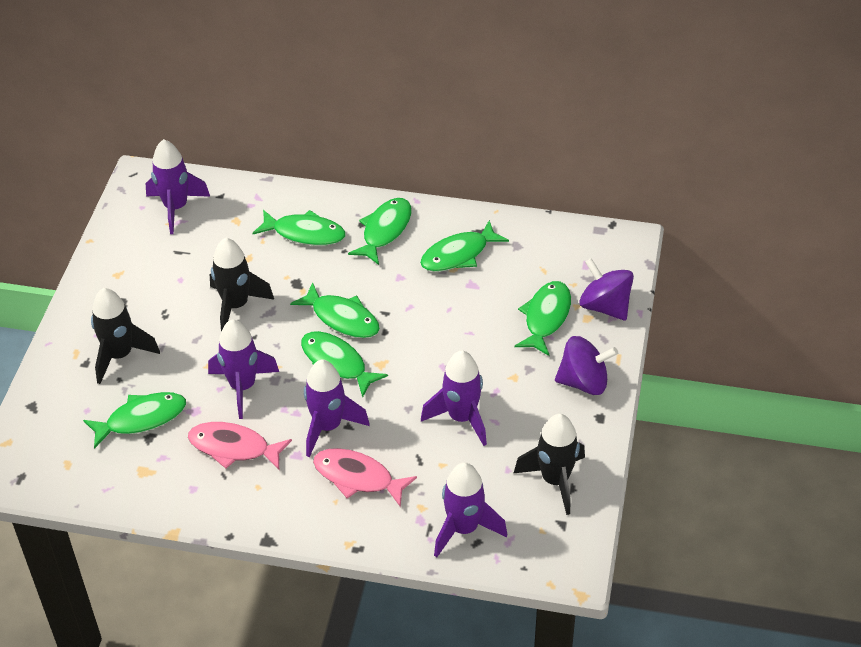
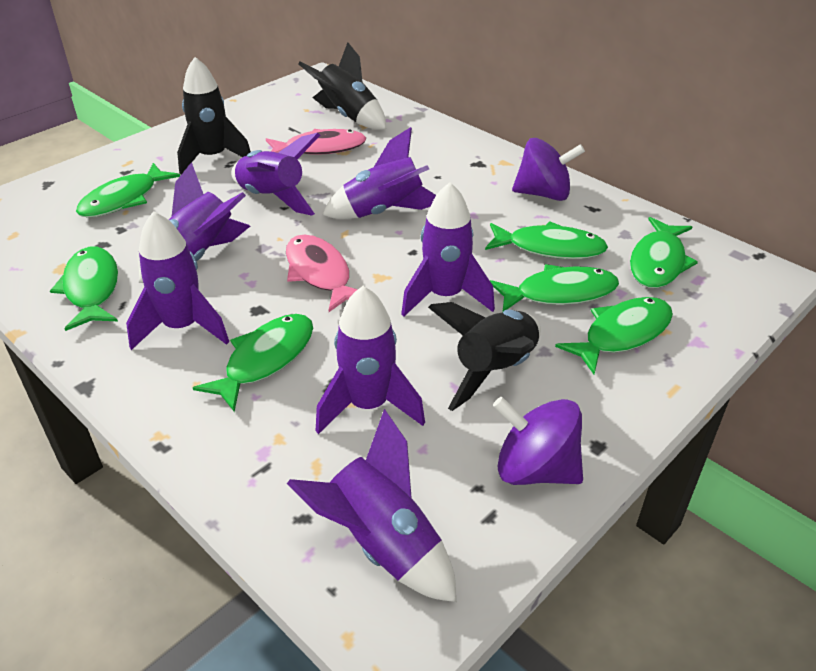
purple rocket: 5 -> 7

